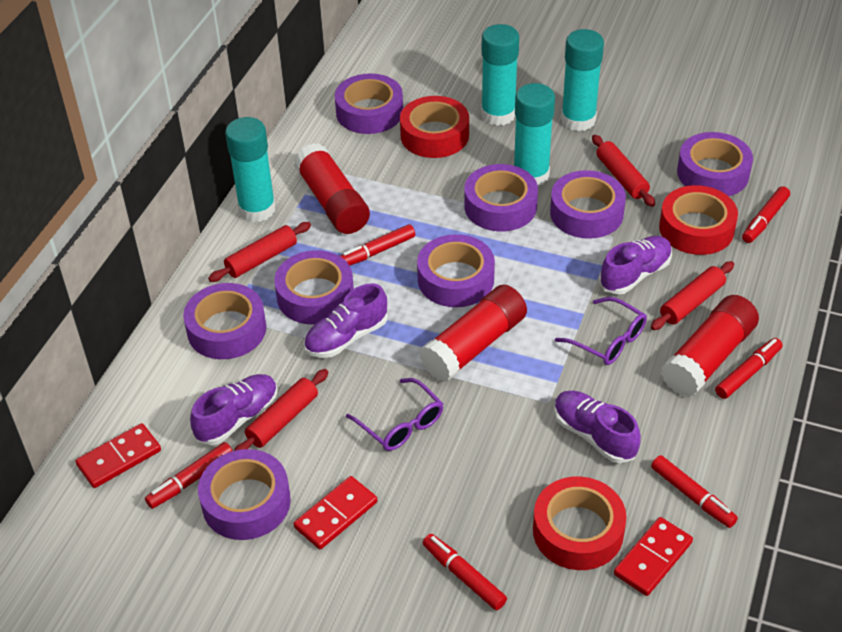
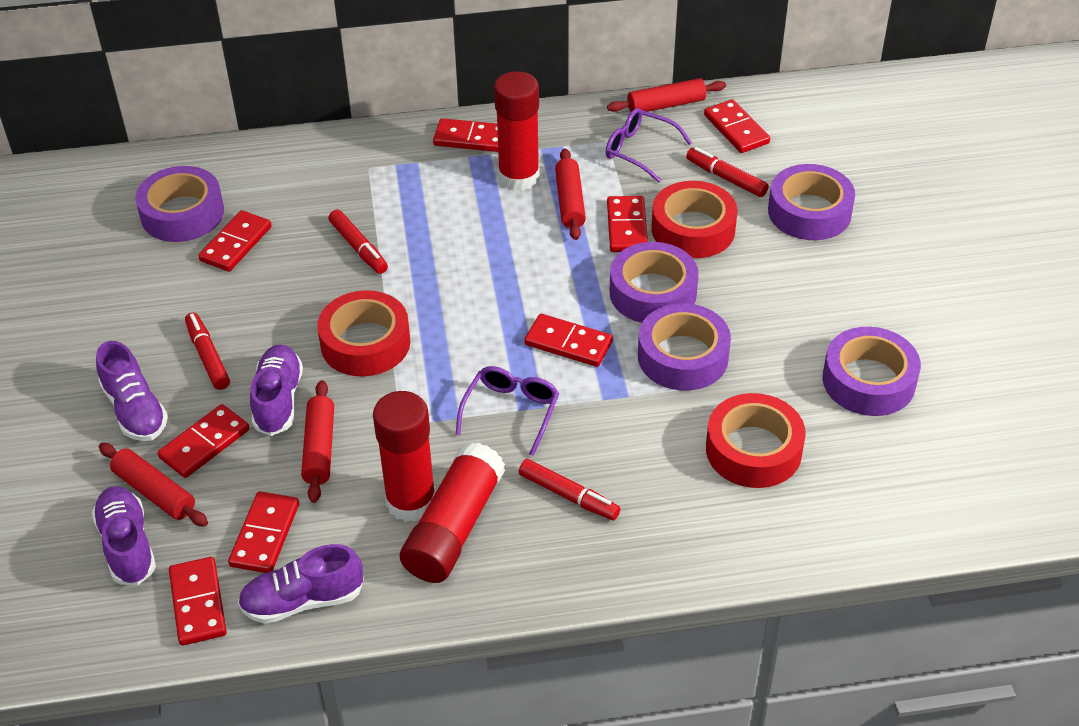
purple tape: 8 -> 5
red domino: 3 -> 8
red marker: 6 -> 4
turquoise glue stick: 4 -> 0

